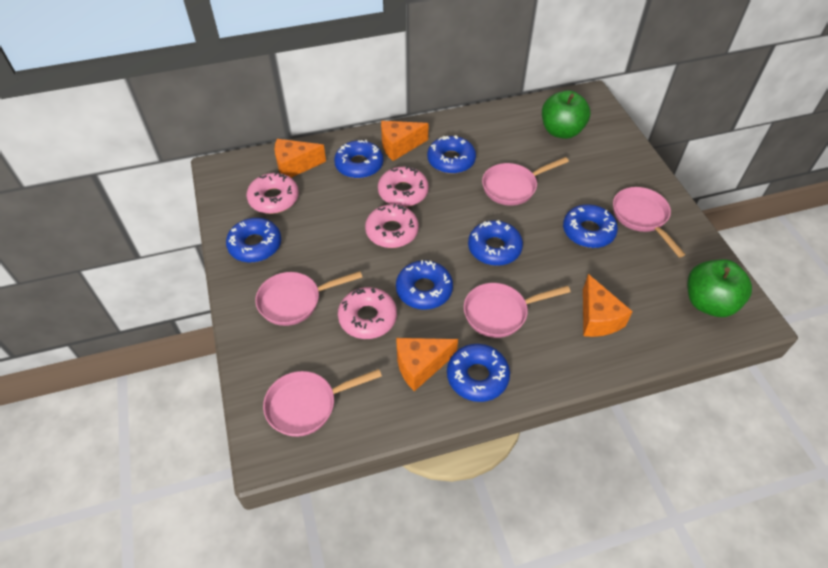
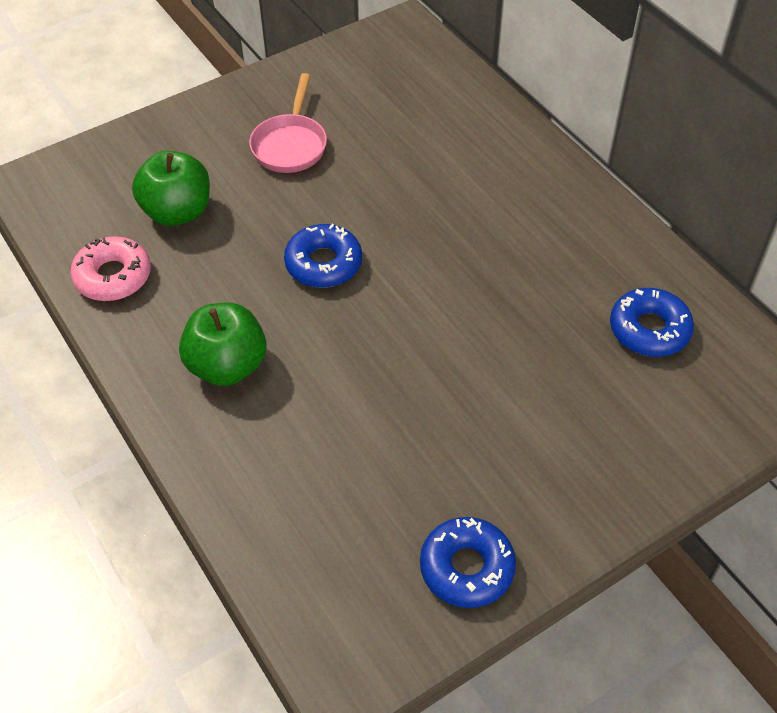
blue donut: 7 -> 3
orange cheese: 4 -> 0
pink donut: 4 -> 1
pink pan: 5 -> 1

